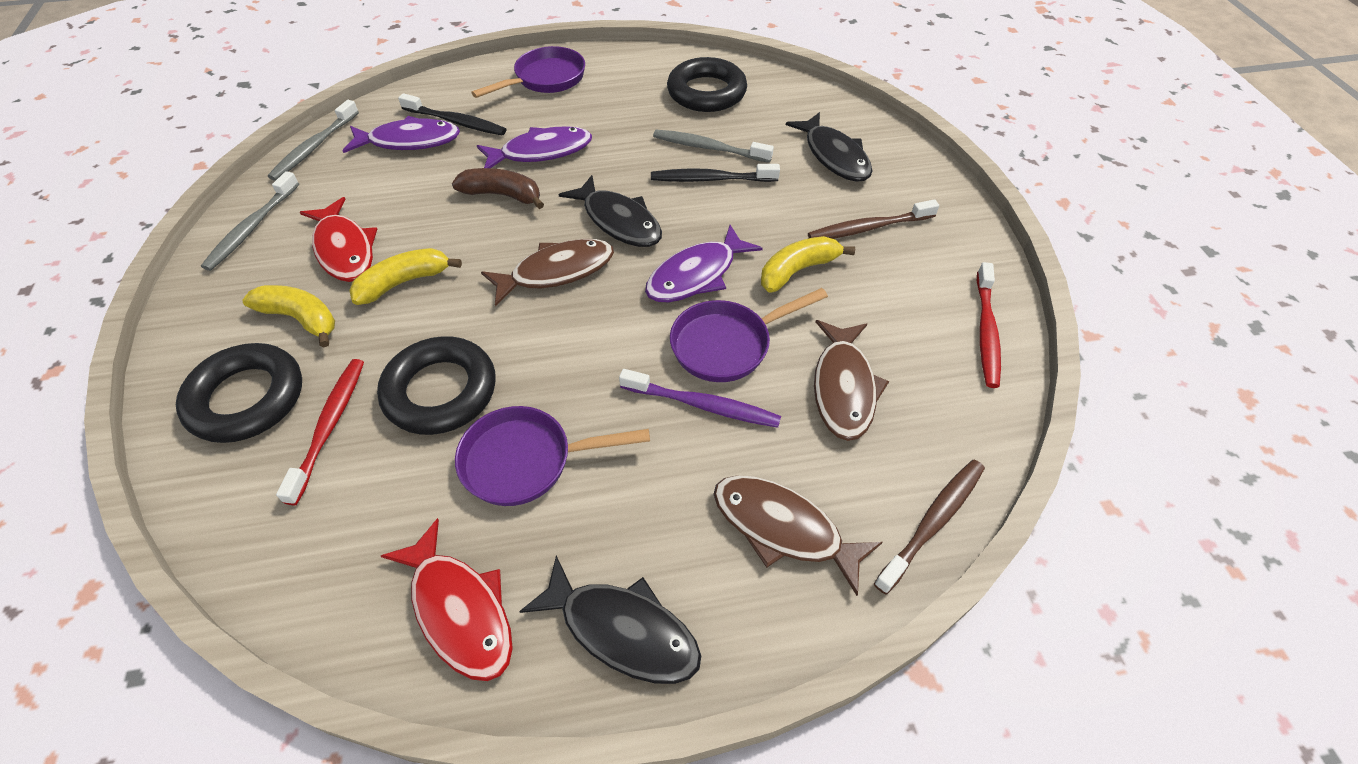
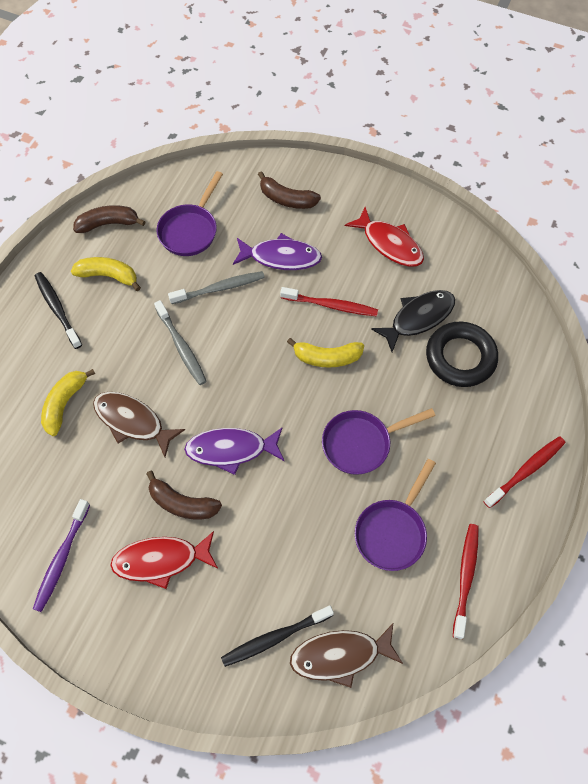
black fish: 3 -> 1
black ring: 3 -> 1
brown banana: 1 -> 3
brown fish: 3 -> 2
brown toothbrush: 2 -> 0
grey toothbrush: 3 -> 2
purple fish: 3 -> 2
red toothbrush: 2 -> 3

